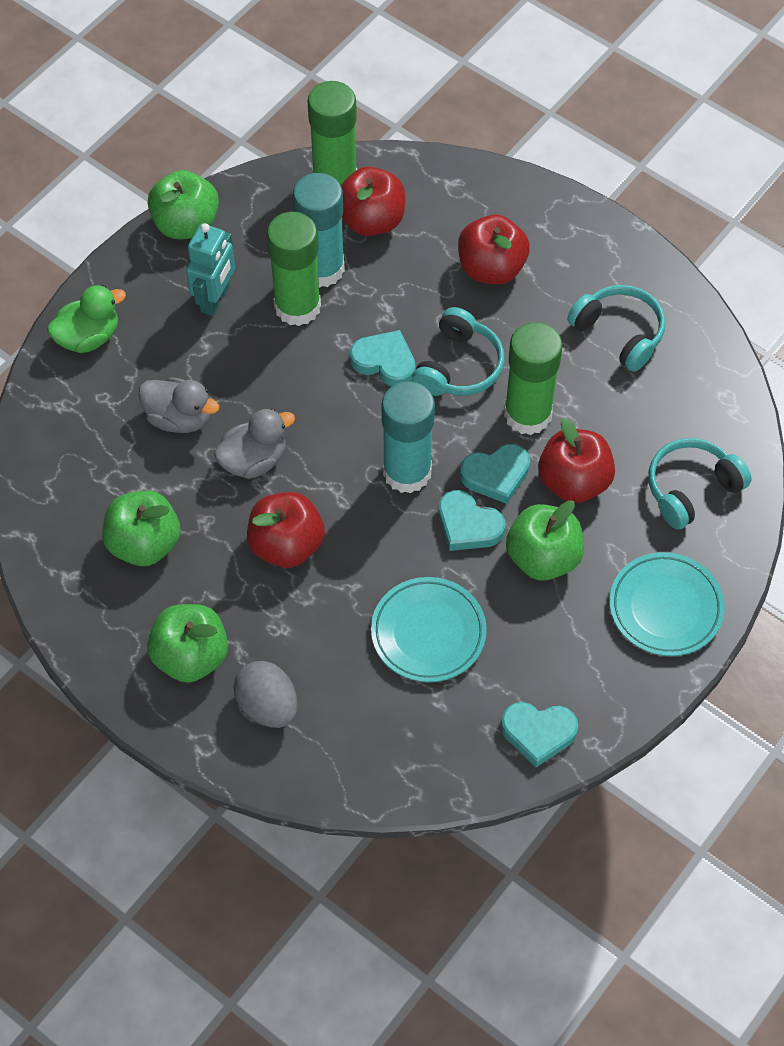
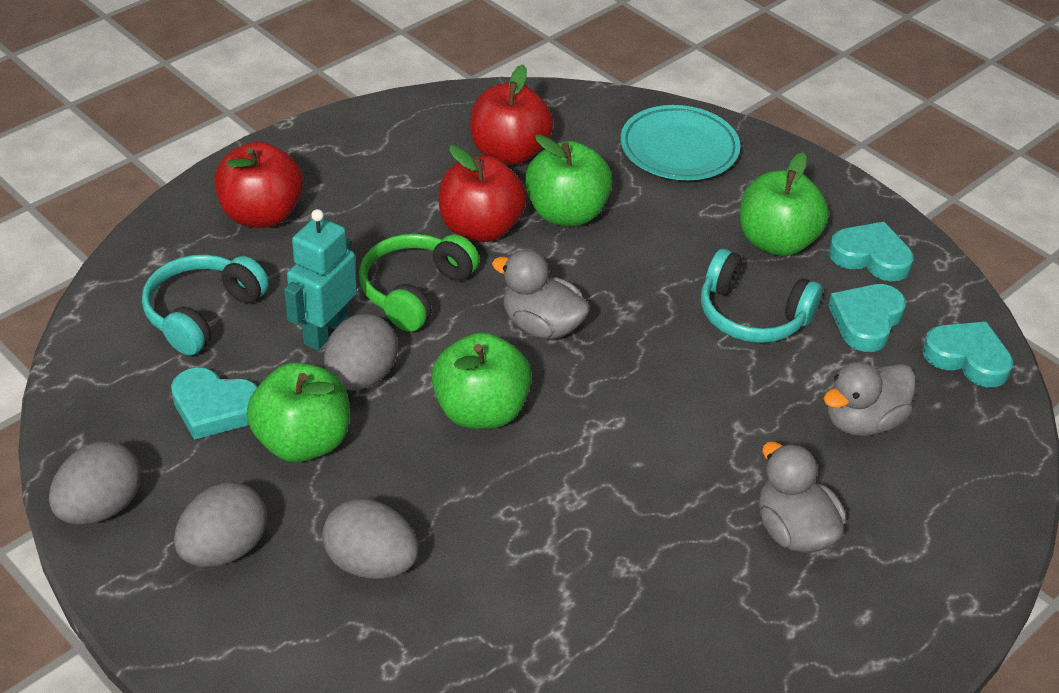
green duck: 1 -> 0
green glue stick: 3 -> 0
green headphones: 0 -> 1
grey duck: 2 -> 3
grey egg: 1 -> 4
red apple: 4 -> 3
turquoise glue stick: 2 -> 0
turquoise headphones: 3 -> 2
turquoise plate: 2 -> 1

